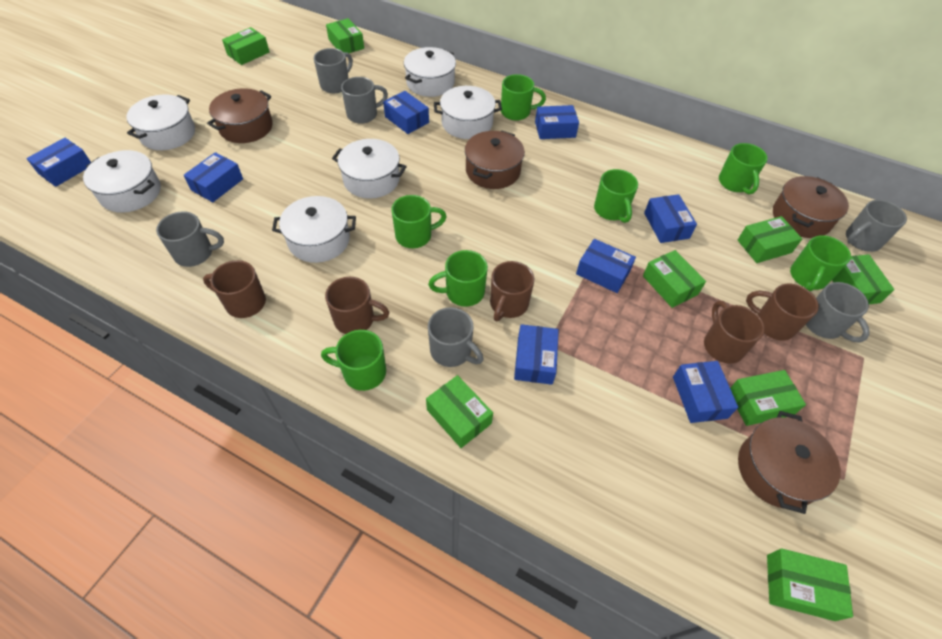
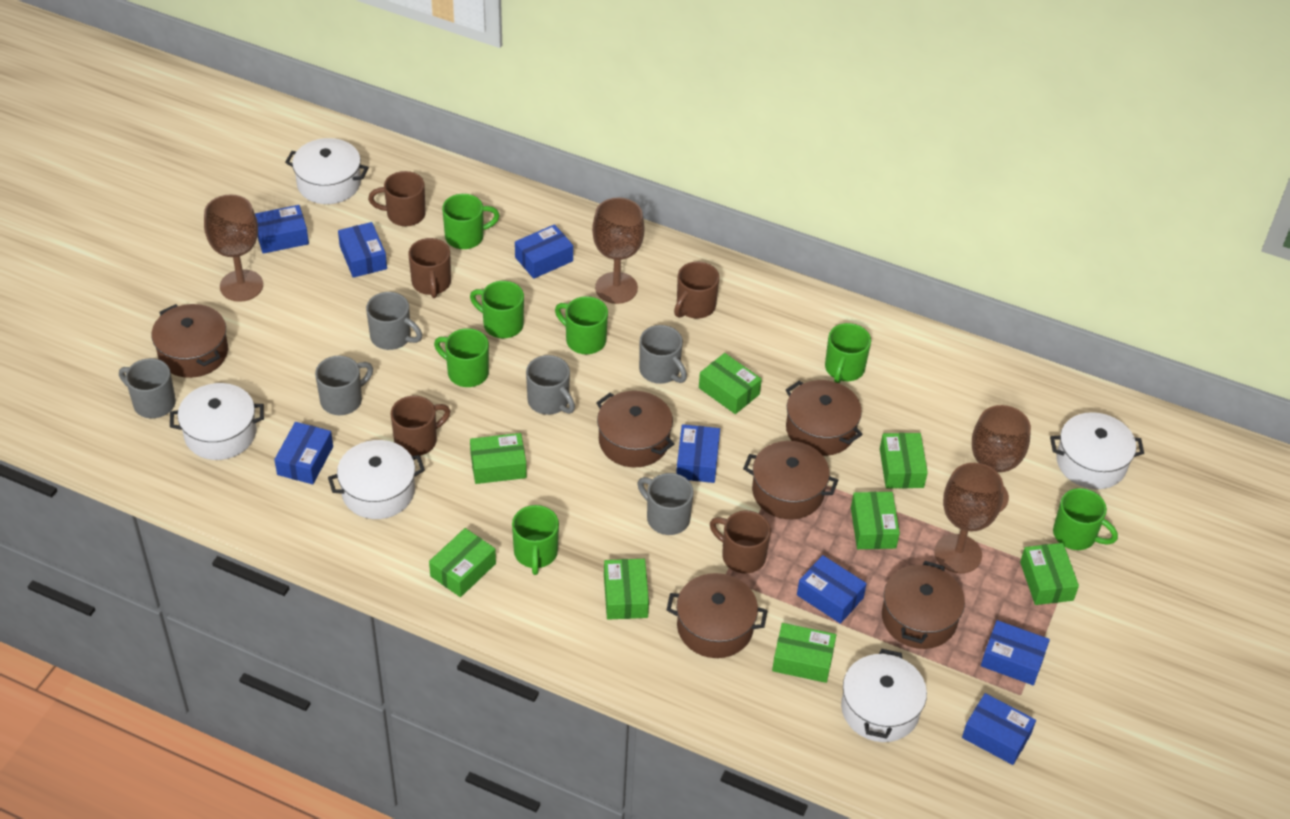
brown goblet: 0 -> 4
brown pot: 4 -> 6
white pot: 6 -> 5

